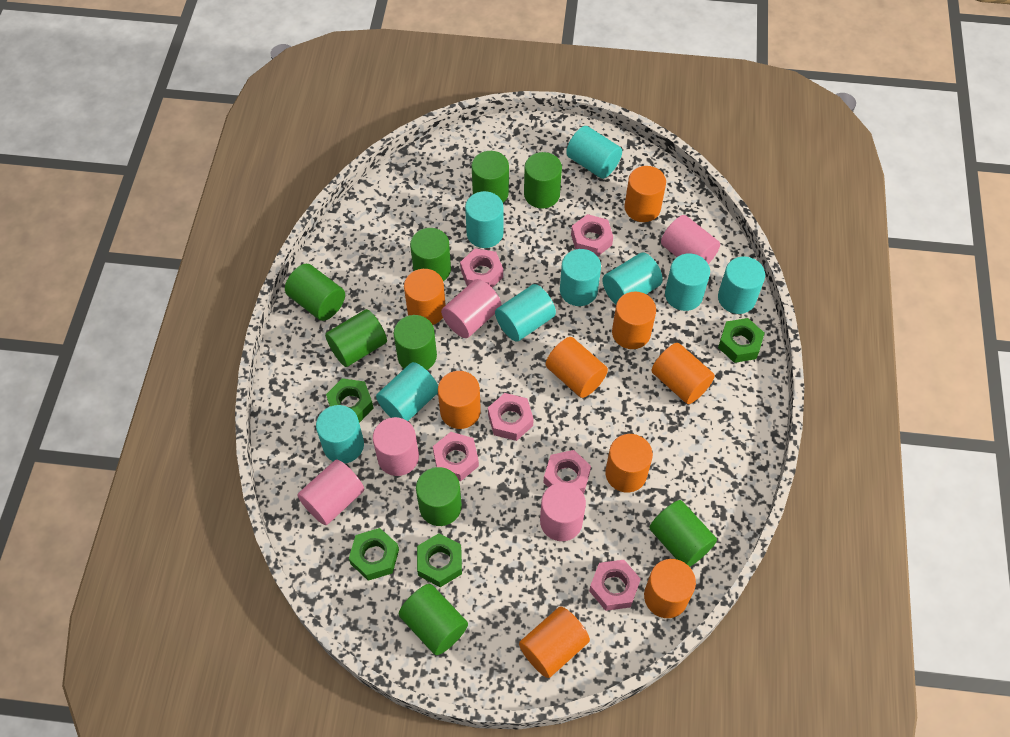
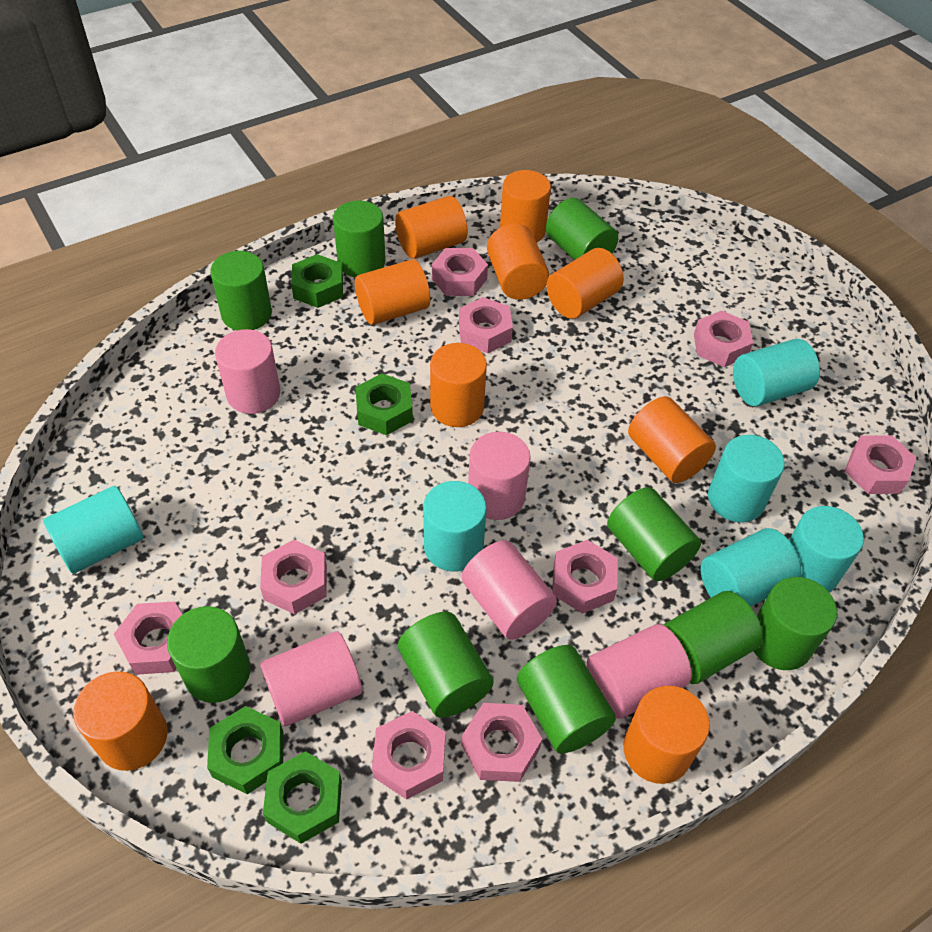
pink nut: 6 -> 9
turquoise cylinder: 9 -> 6

